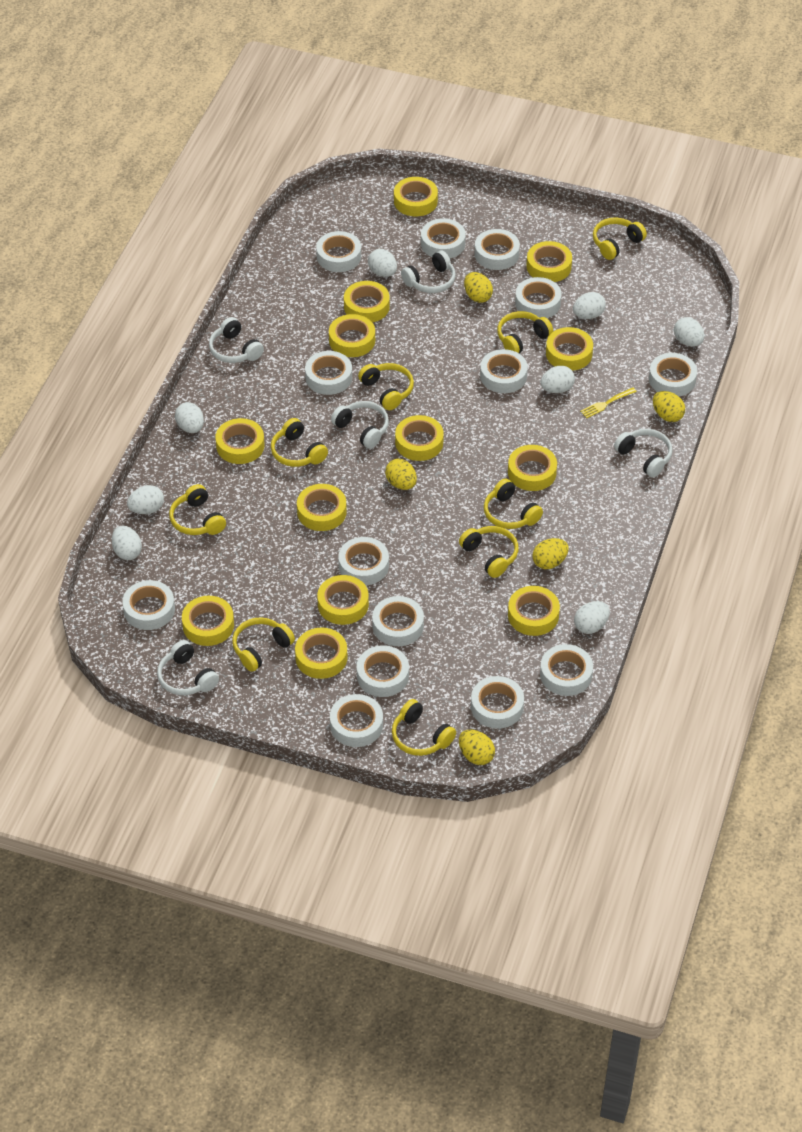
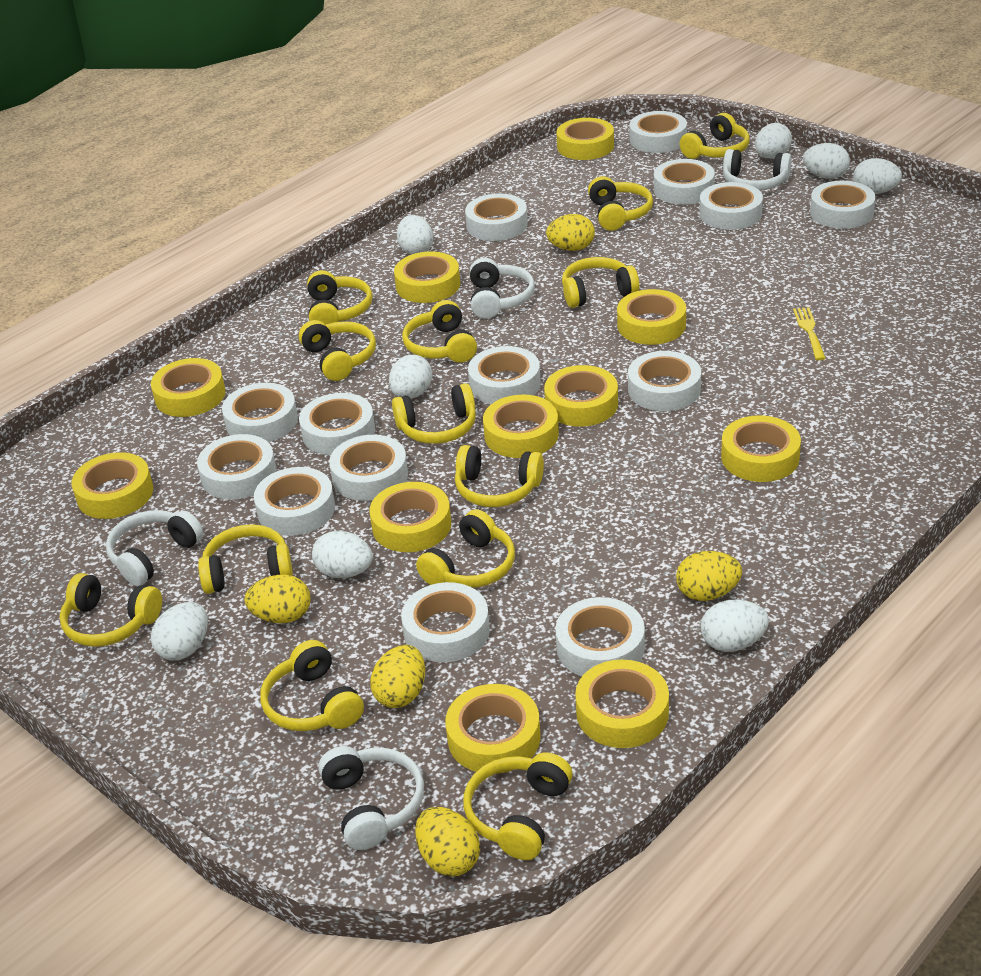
white headphones: 5 -> 4
yellow headphones: 9 -> 13
yellow tape: 13 -> 11

